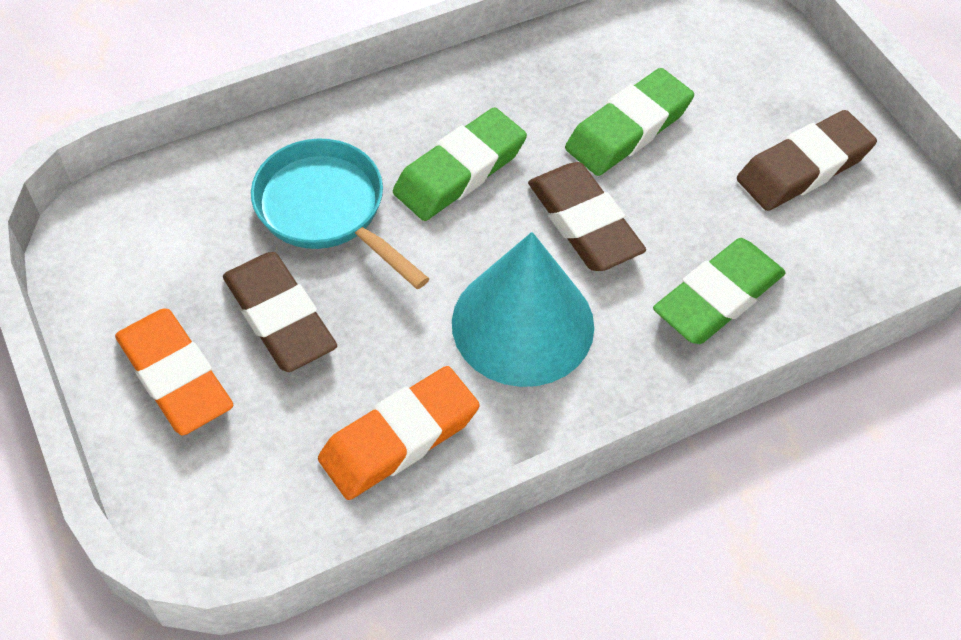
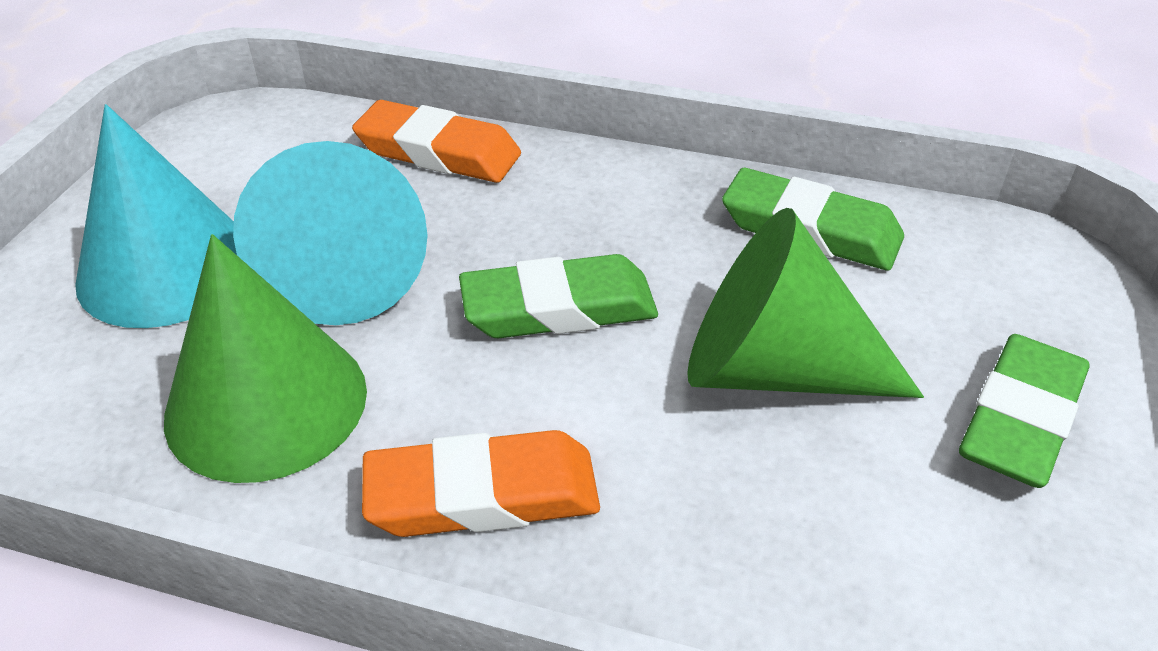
brown eraser: 3 -> 0
green cone: 0 -> 2
turquoise cone: 1 -> 2
turquoise pan: 1 -> 0

